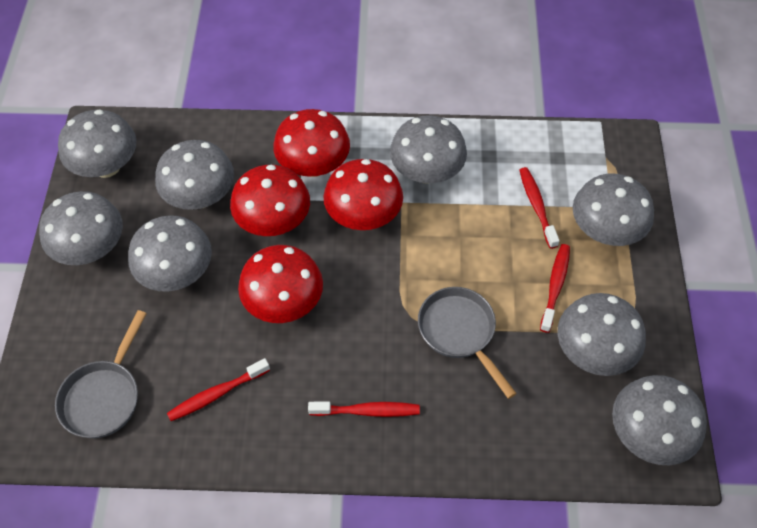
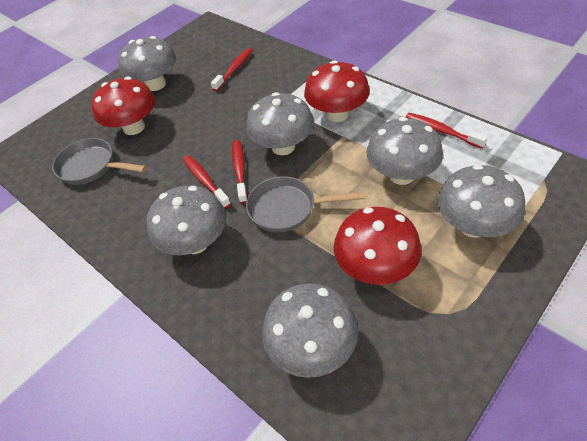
grey mushroom: 8 -> 6
red mushroom: 4 -> 3

